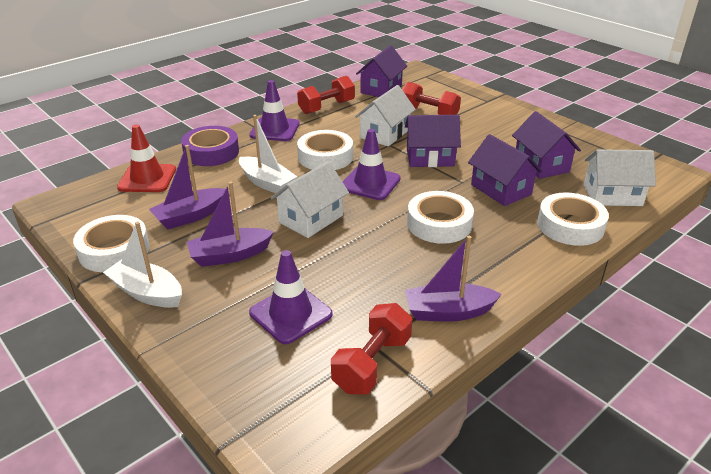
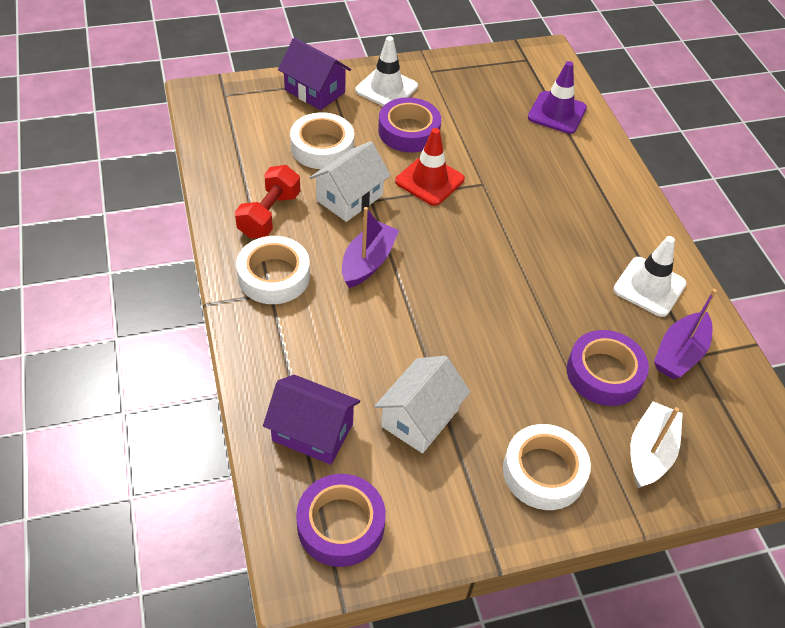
purple boat: 3 -> 2
purple house: 4 -> 2
purple tape: 1 -> 3
purple traffic cone: 3 -> 1
red dumbbell: 3 -> 1
white boat: 2 -> 1
white house: 3 -> 2
white tape: 4 -> 3
white traffic cone: 0 -> 2

